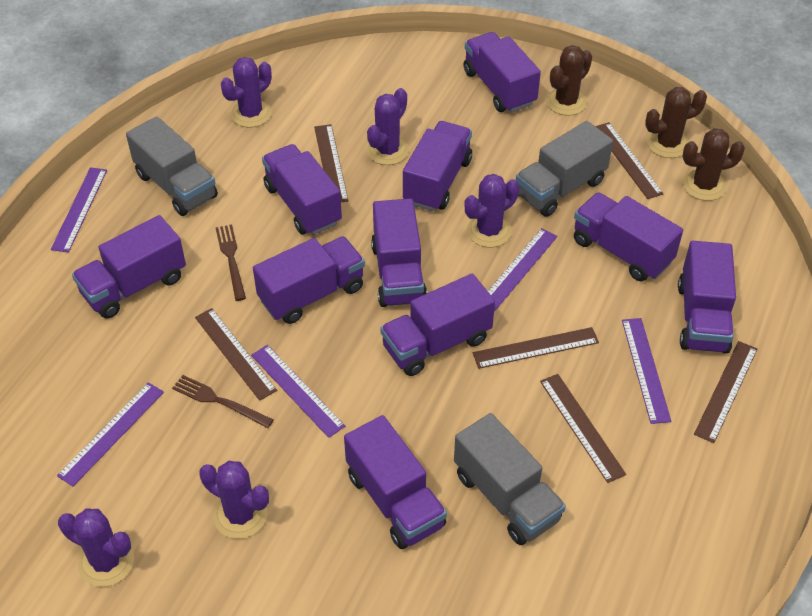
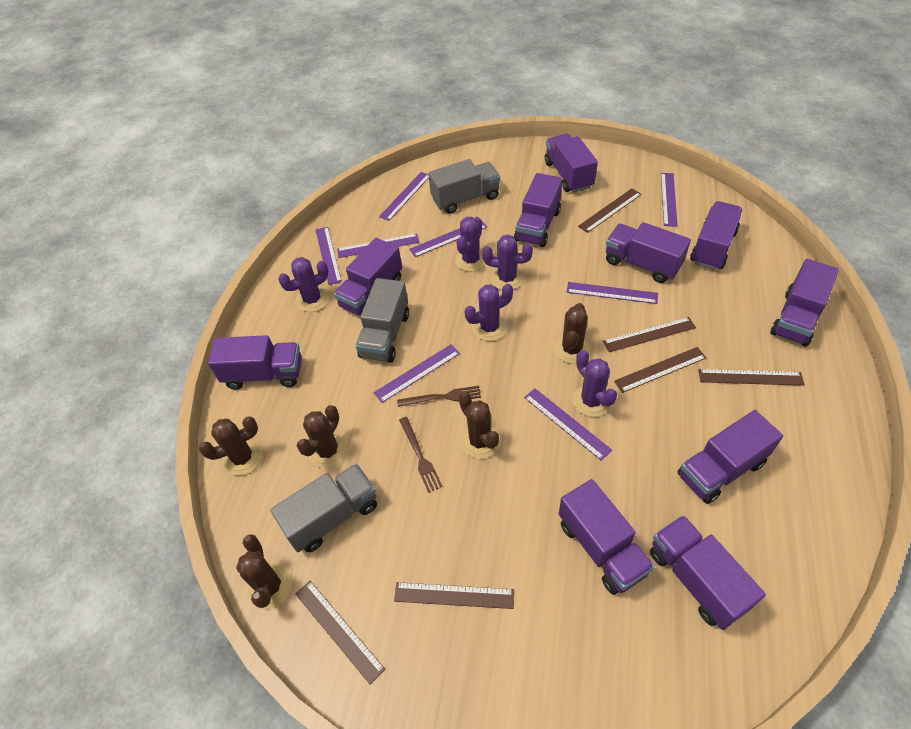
brown cactus: 3 -> 5
purple ruler: 5 -> 8

